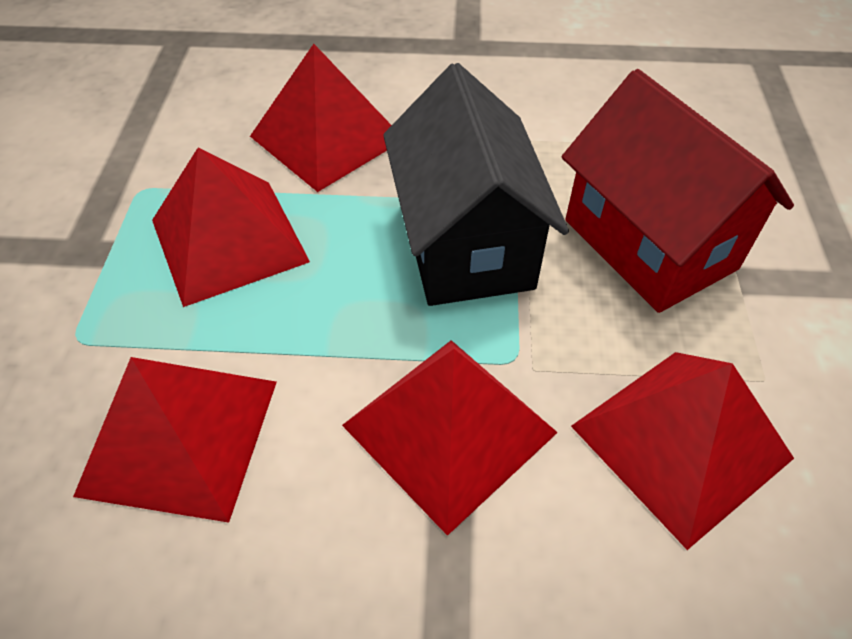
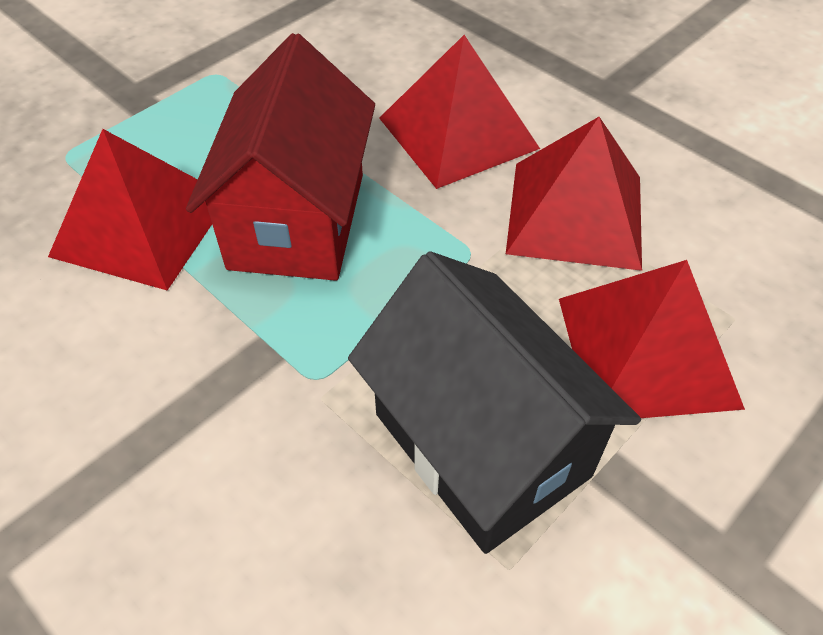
red pyramid: 5 -> 4

